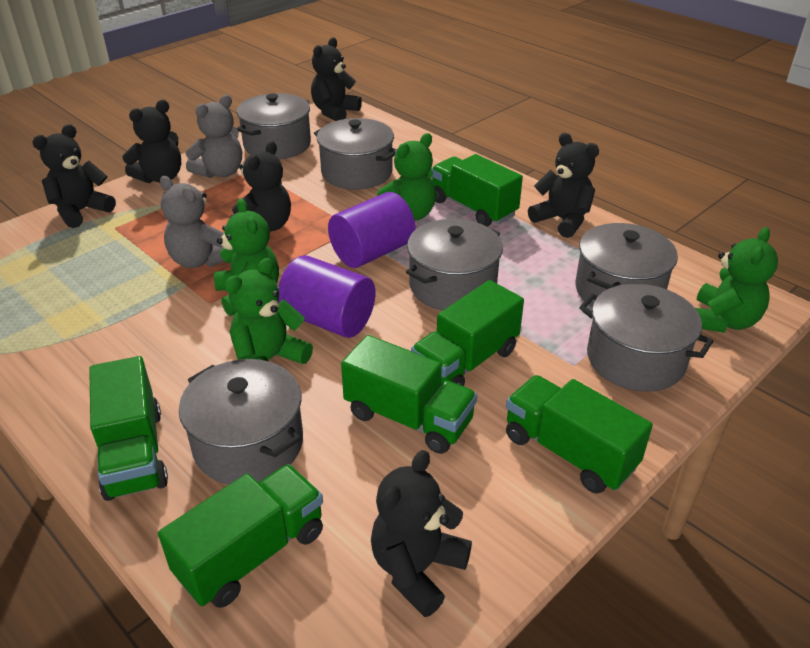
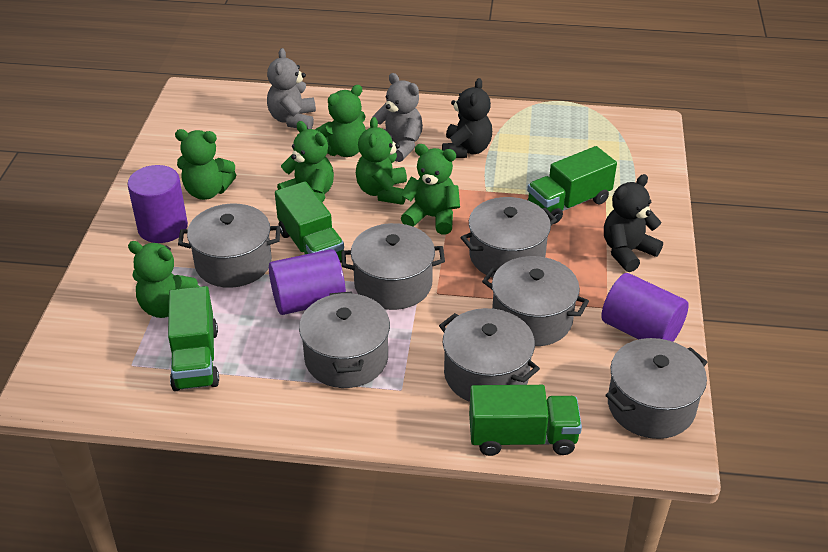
black teddy bear: 6 -> 2
green teddy bear: 4 -> 6
green truck: 6 -> 4
grey pot: 6 -> 7
purple cylinder: 2 -> 3

